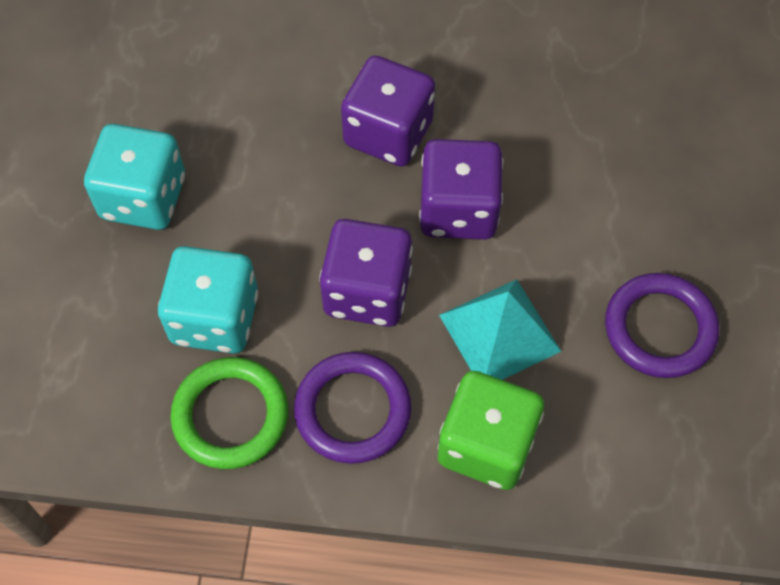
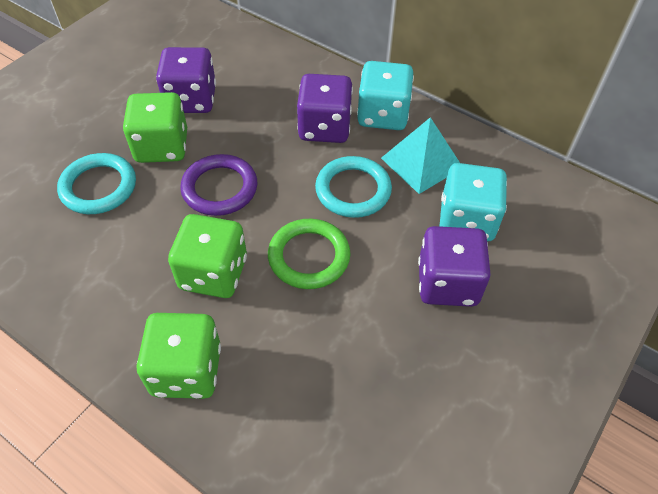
green dice: 1 -> 3
purple ring: 2 -> 1
turquoise ring: 0 -> 2

